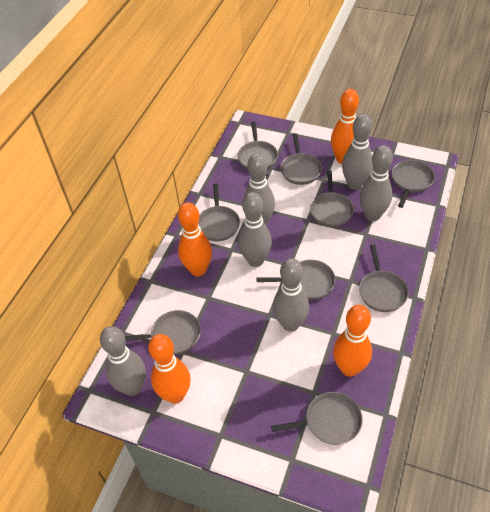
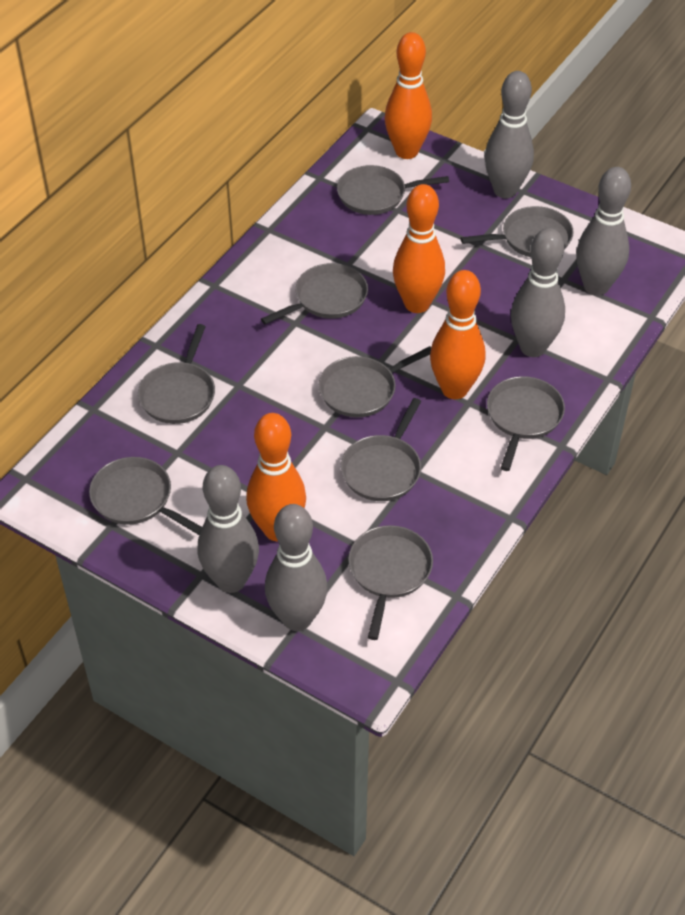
grey bowling pin: 6 -> 5

